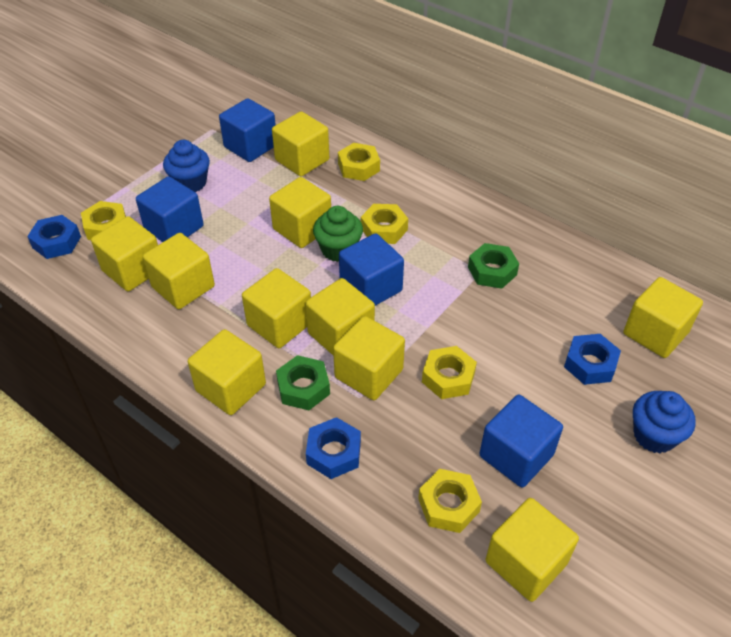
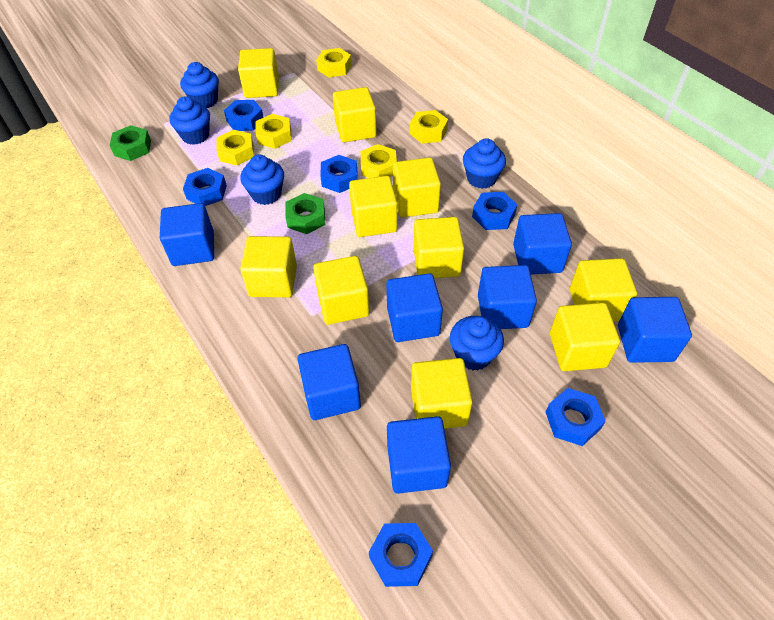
blue cube: 4 -> 7
blue cupcake: 2 -> 5
blue nut: 3 -> 6
green cupcake: 1 -> 0

